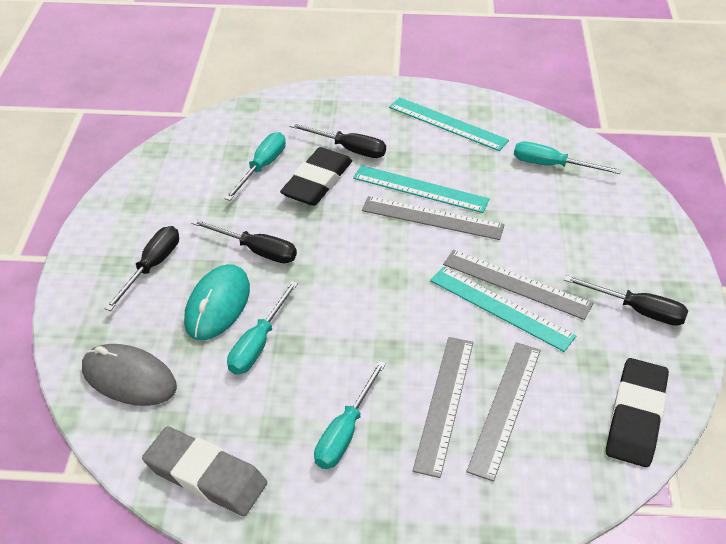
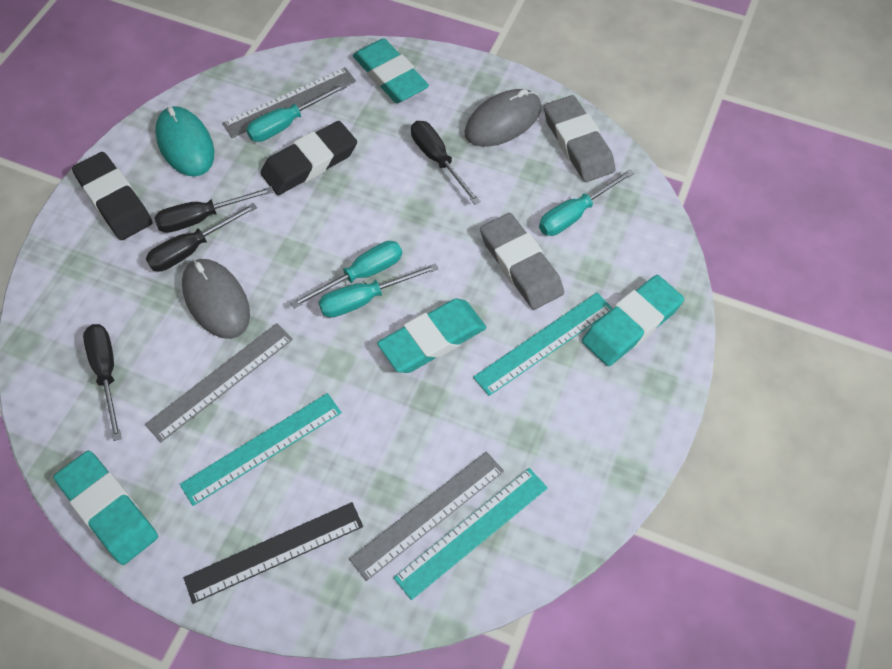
black ruler: 0 -> 1
grey eraser: 1 -> 2
grey mouse: 1 -> 2
grey ruler: 4 -> 3
turquoise eraser: 0 -> 4

